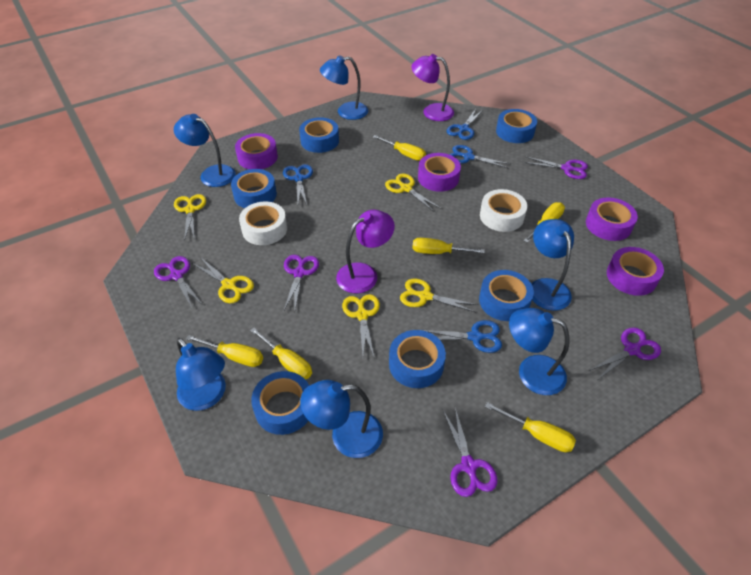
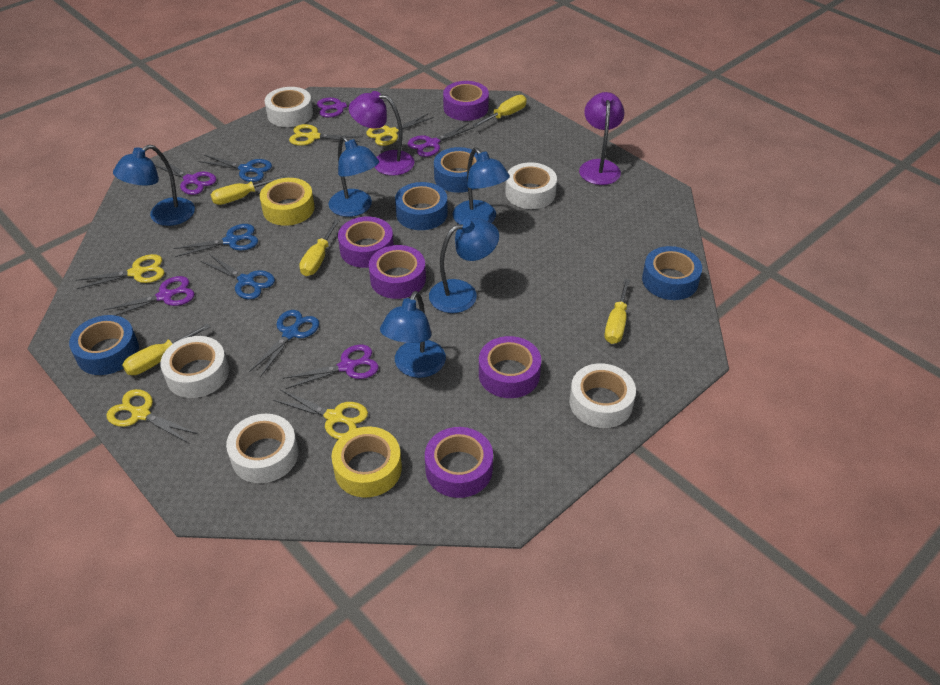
blue lamp: 6 -> 5
blue tape: 6 -> 4
purple tape: 4 -> 5
white tape: 2 -> 5
yellow screwdriver: 6 -> 5
yellow tape: 0 -> 2

